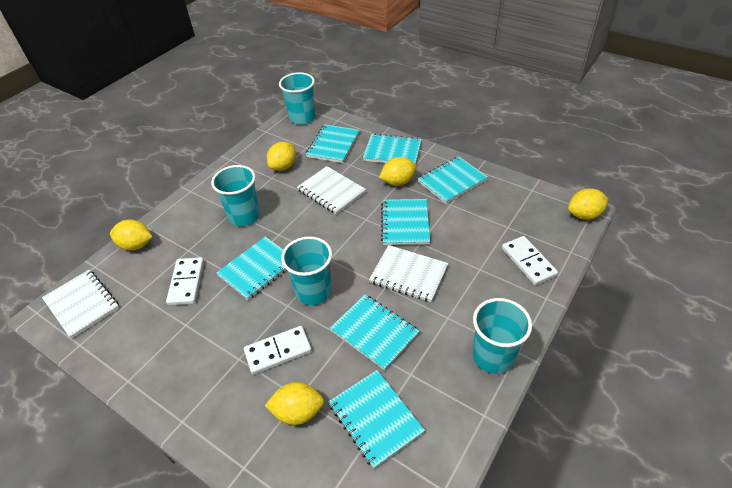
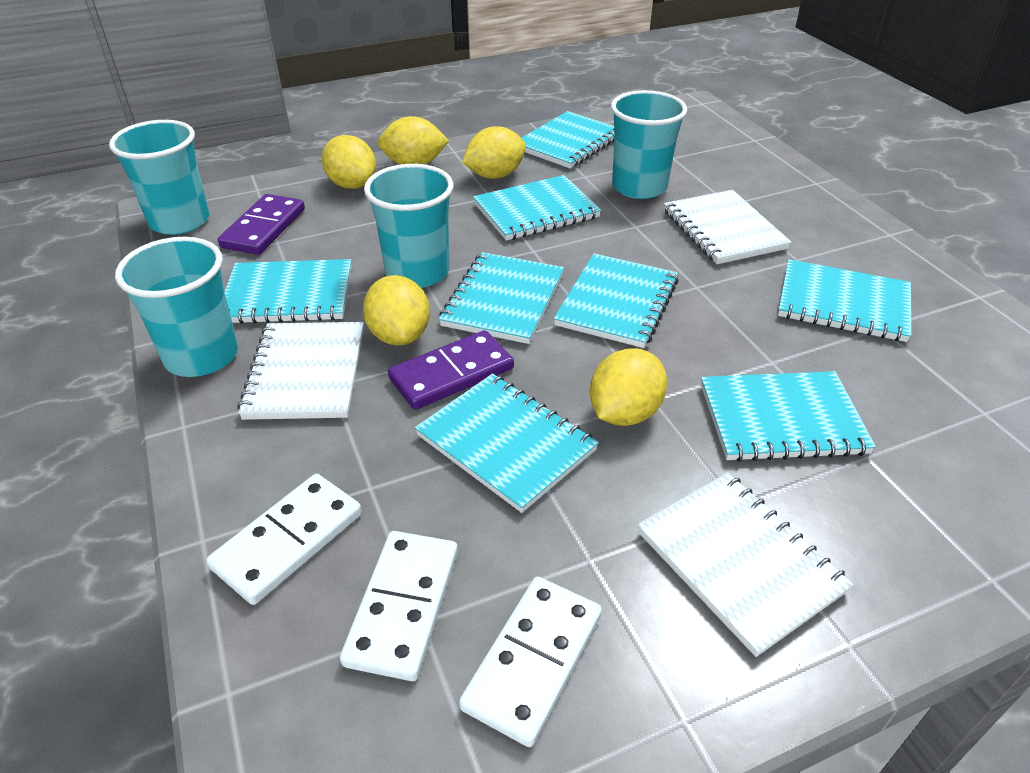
purple domino: 0 -> 2
turquoise notebook: 7 -> 8

